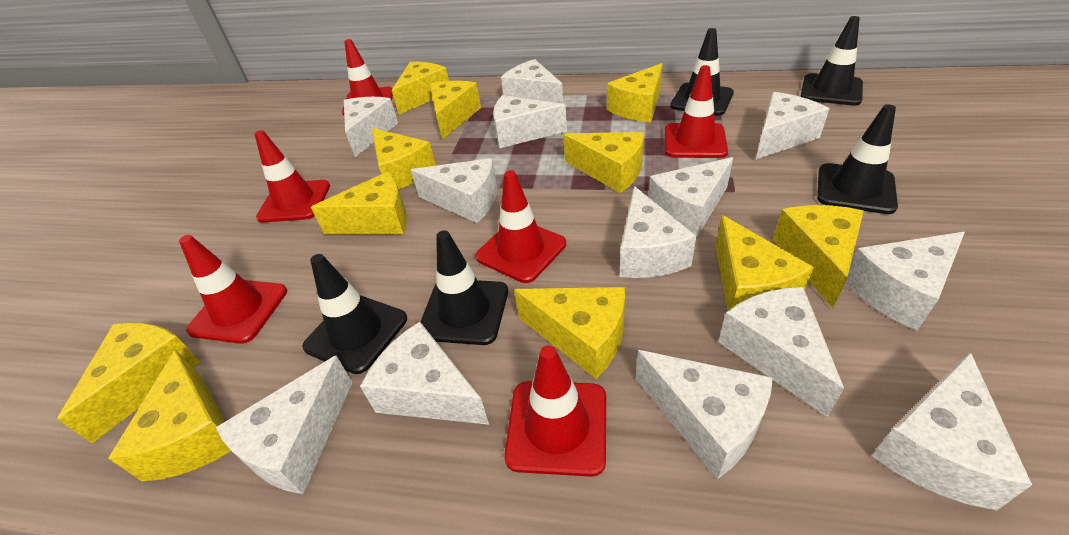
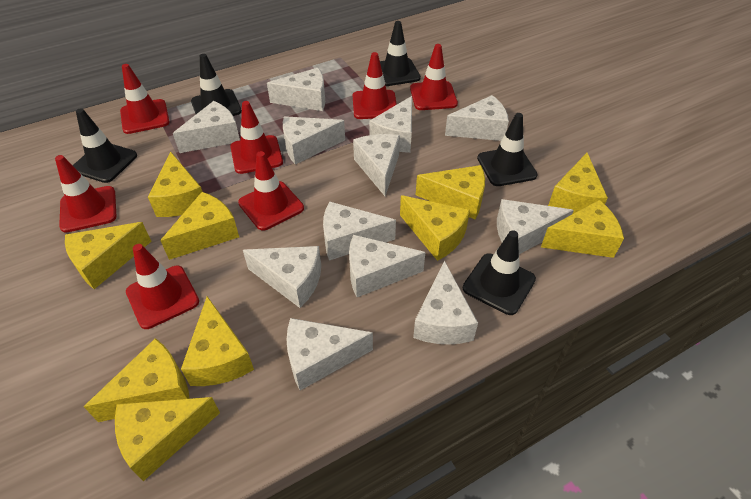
red traffic cone: 6 -> 7
white cheese: 13 -> 12
yellow cheese: 11 -> 10

